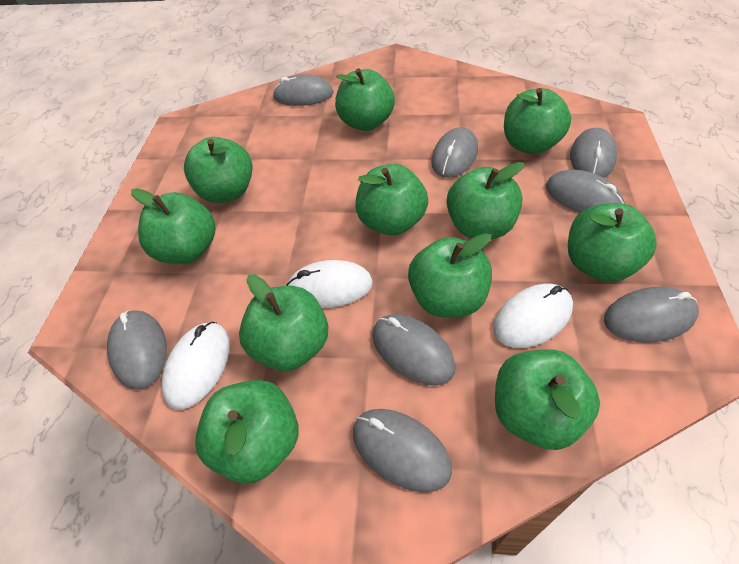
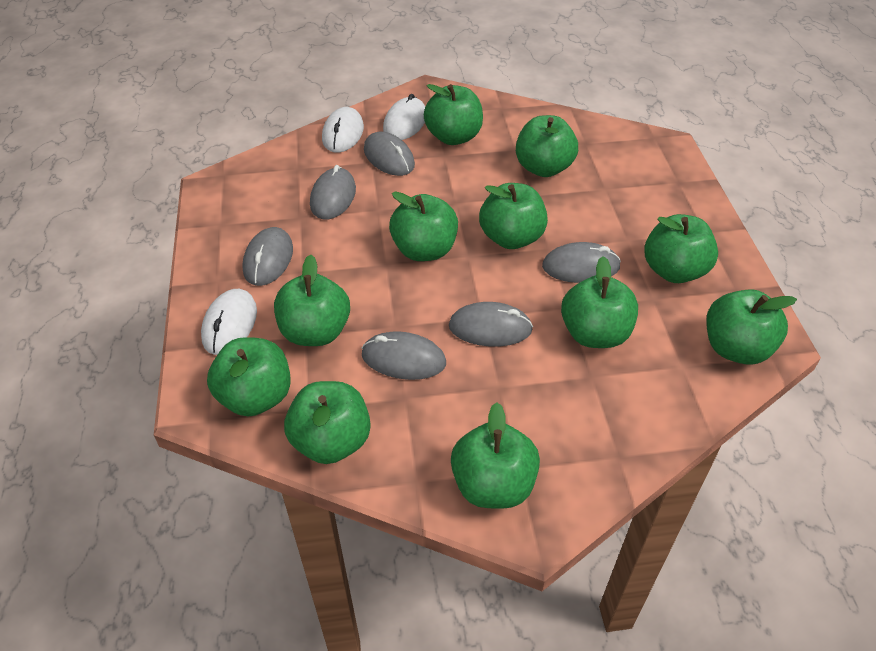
grey mouse: 8 -> 6

